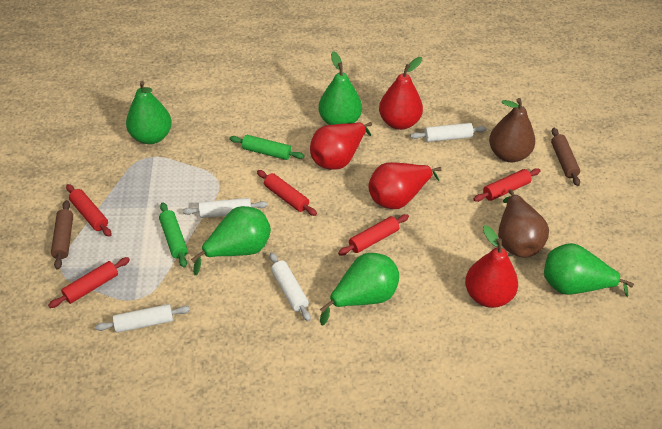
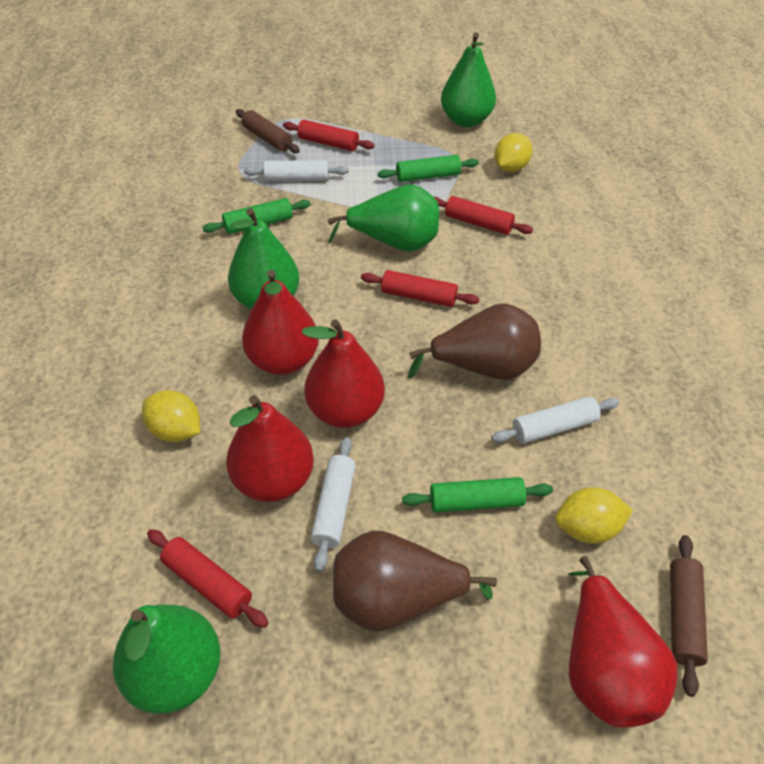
green pear: 5 -> 4
green rolling pin: 2 -> 3
red rolling pin: 5 -> 4
white rolling pin: 4 -> 3
yellow lemon: 0 -> 3

